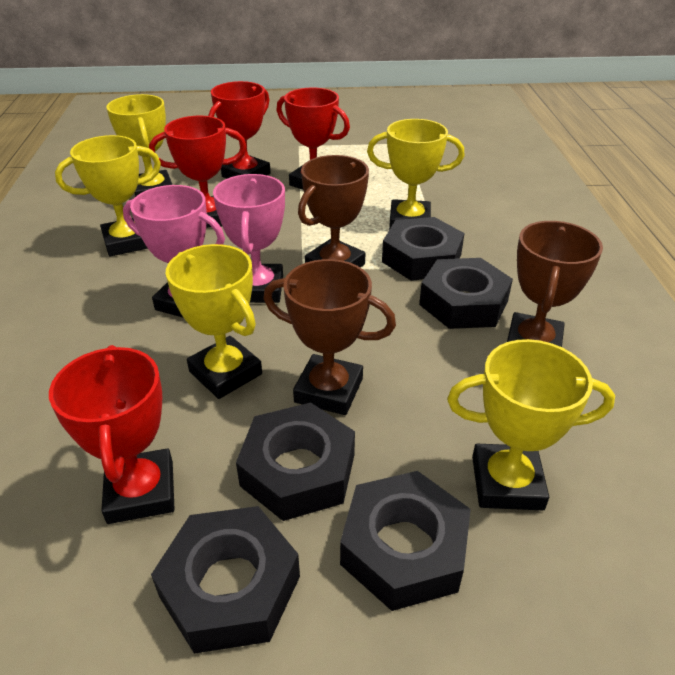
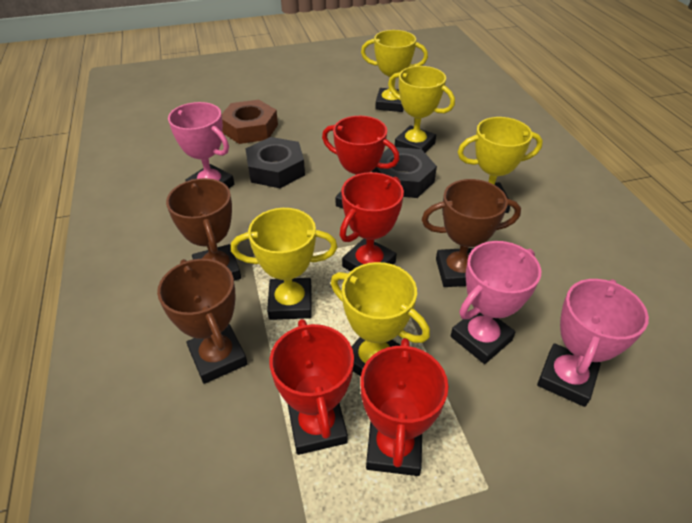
black nut: 5 -> 2
brown nut: 0 -> 1
pink trophy: 2 -> 3

